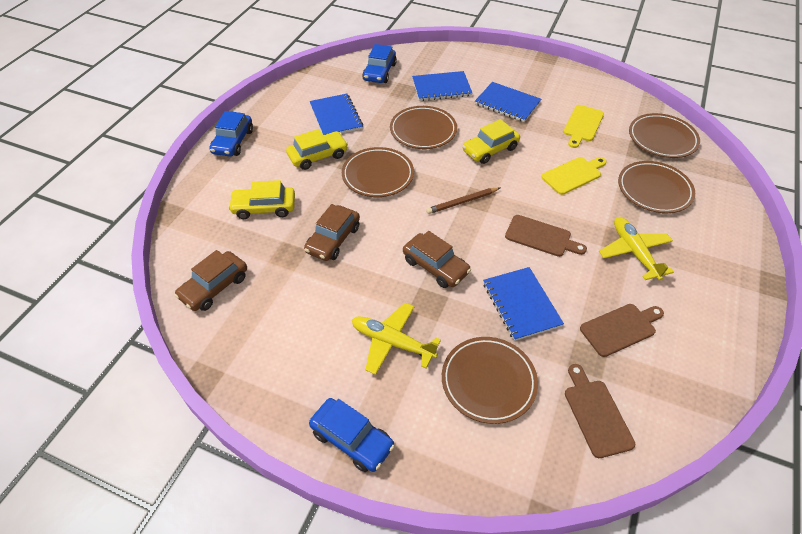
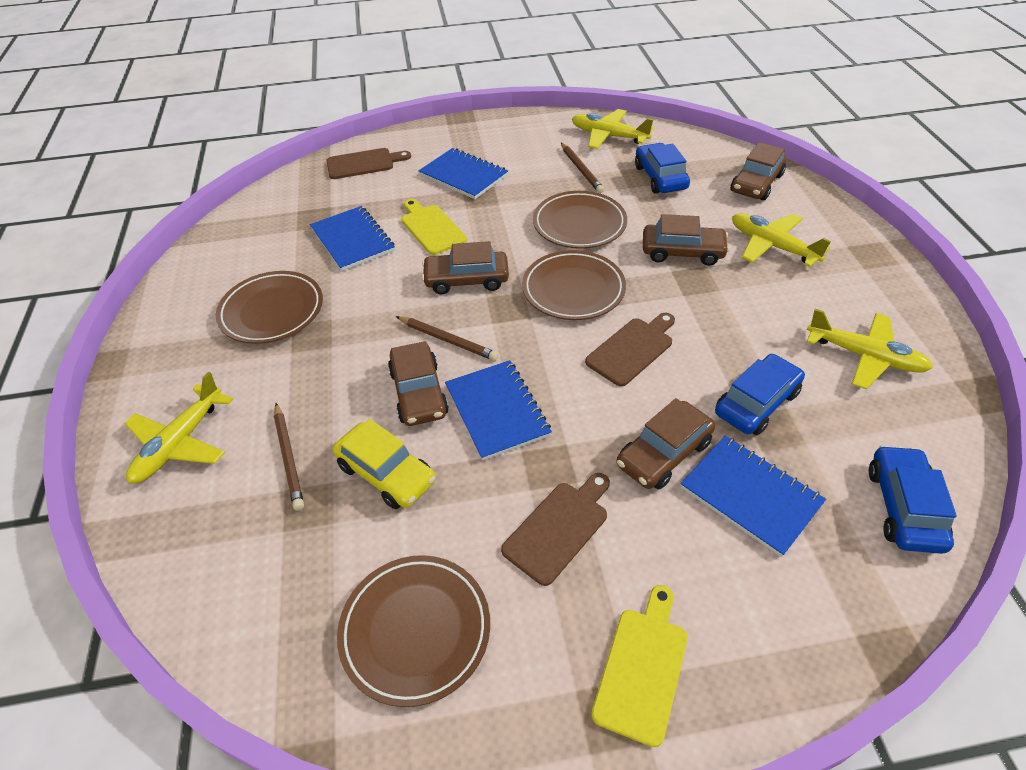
brown car: 3 -> 5
brown pencil: 1 -> 3
brown plate: 5 -> 4
yellow car: 3 -> 1
yellow plane: 2 -> 4

